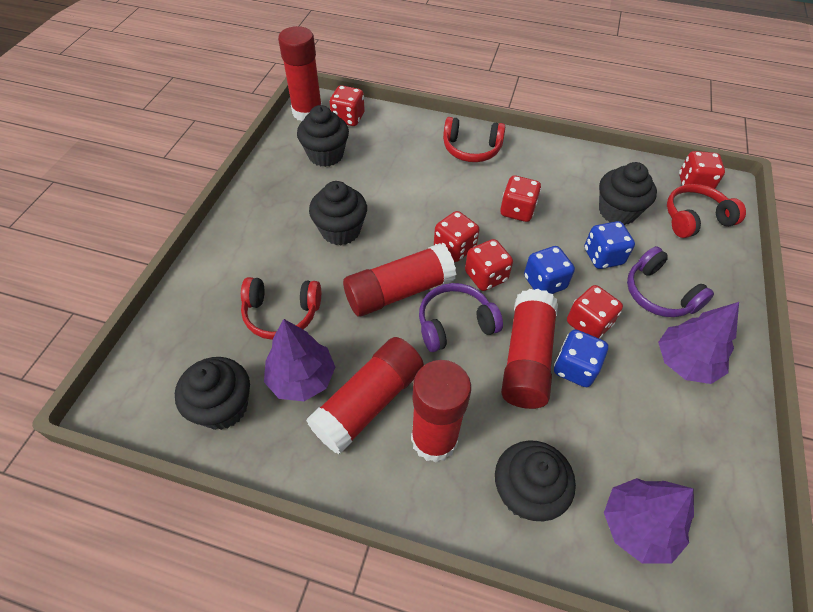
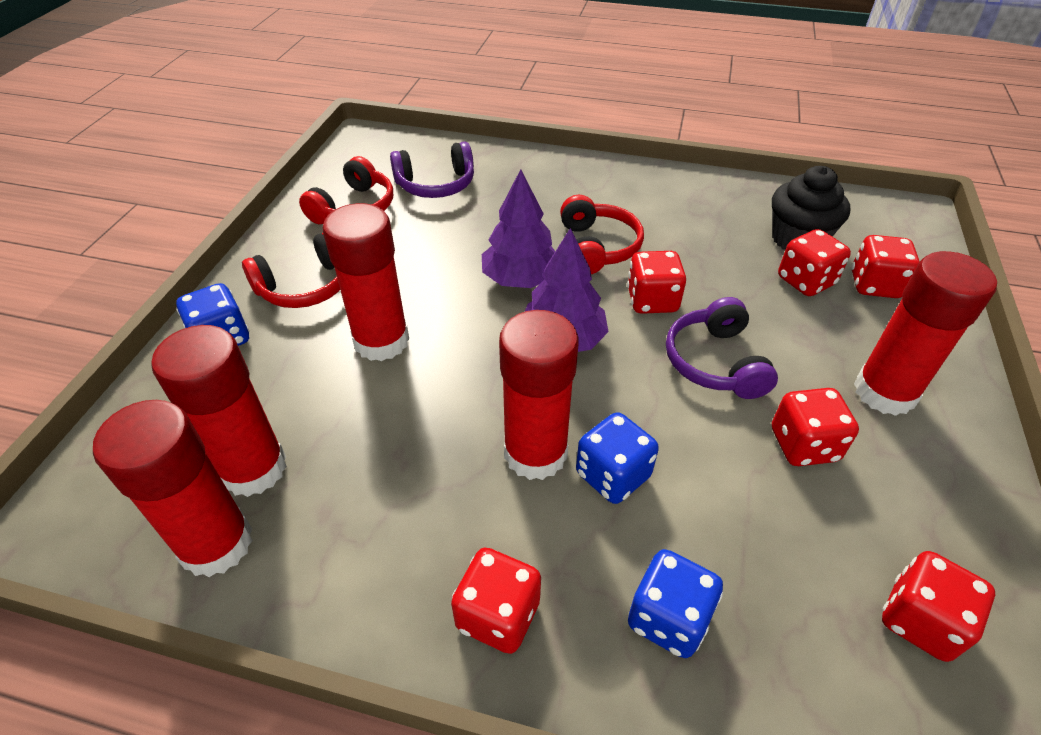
black cupcake: 5 -> 1
purple tree: 3 -> 2

